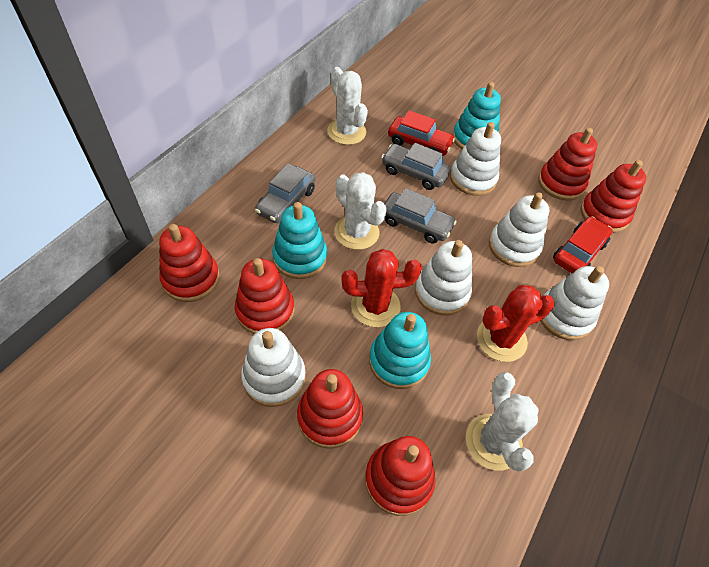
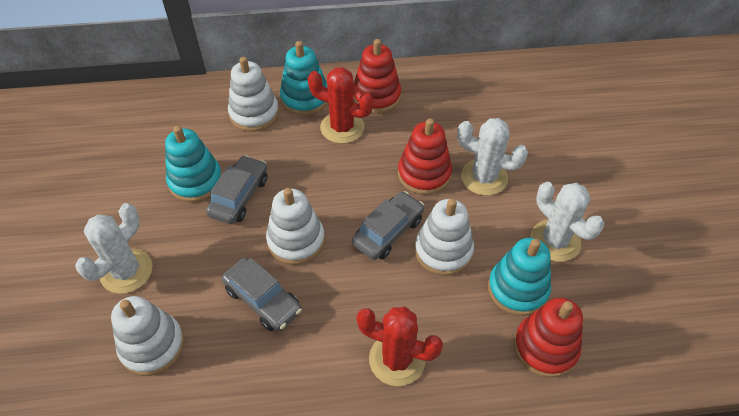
red car: 2 -> 0
red stacking toy: 6 -> 3
white stacking toy: 5 -> 4

